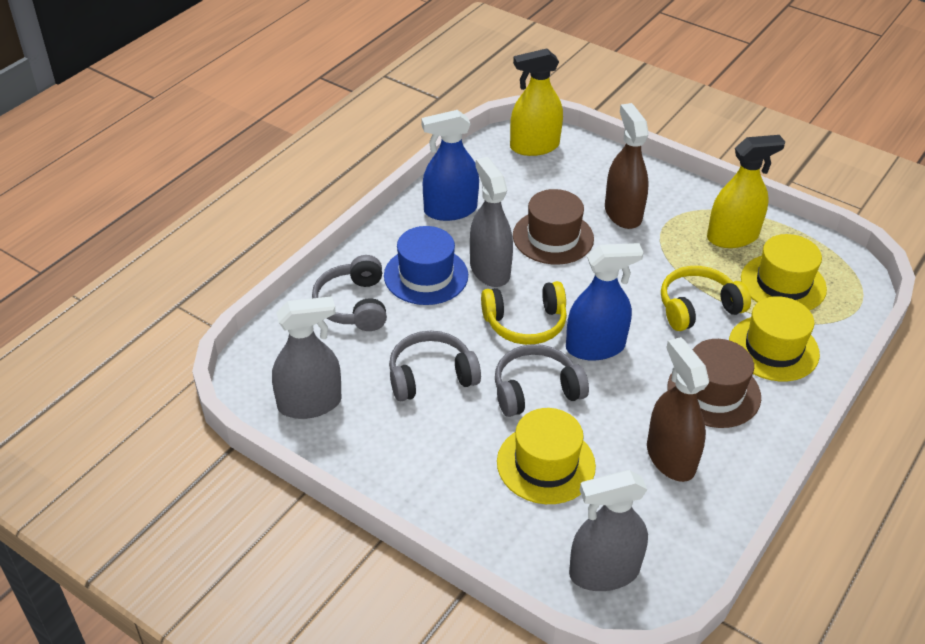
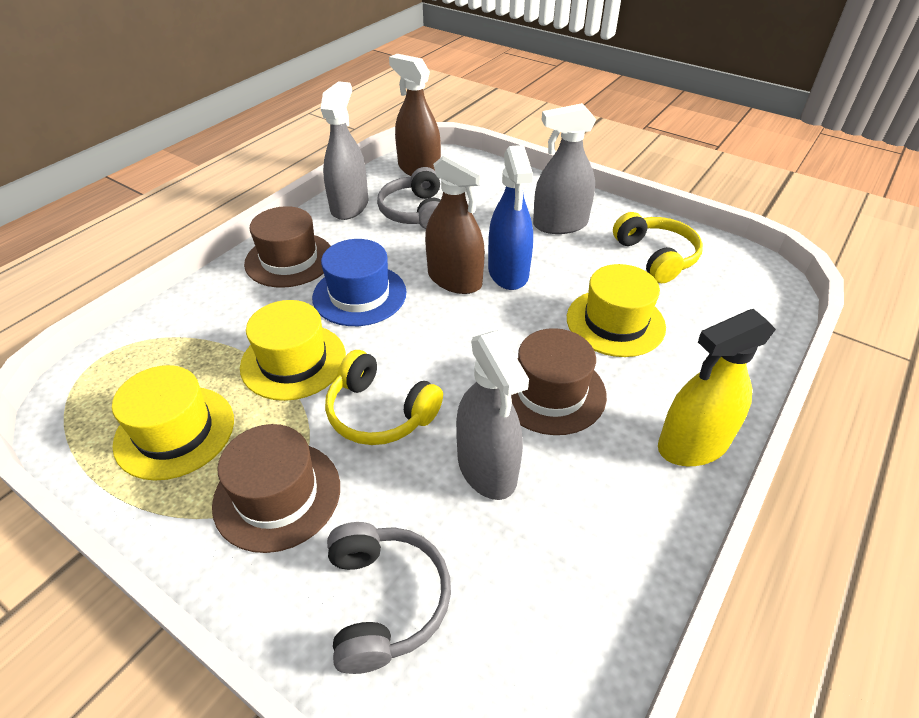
blue spray bottle: 2 -> 1
brown hat: 2 -> 3
grey headphones: 3 -> 2
yellow spray bottle: 2 -> 1

